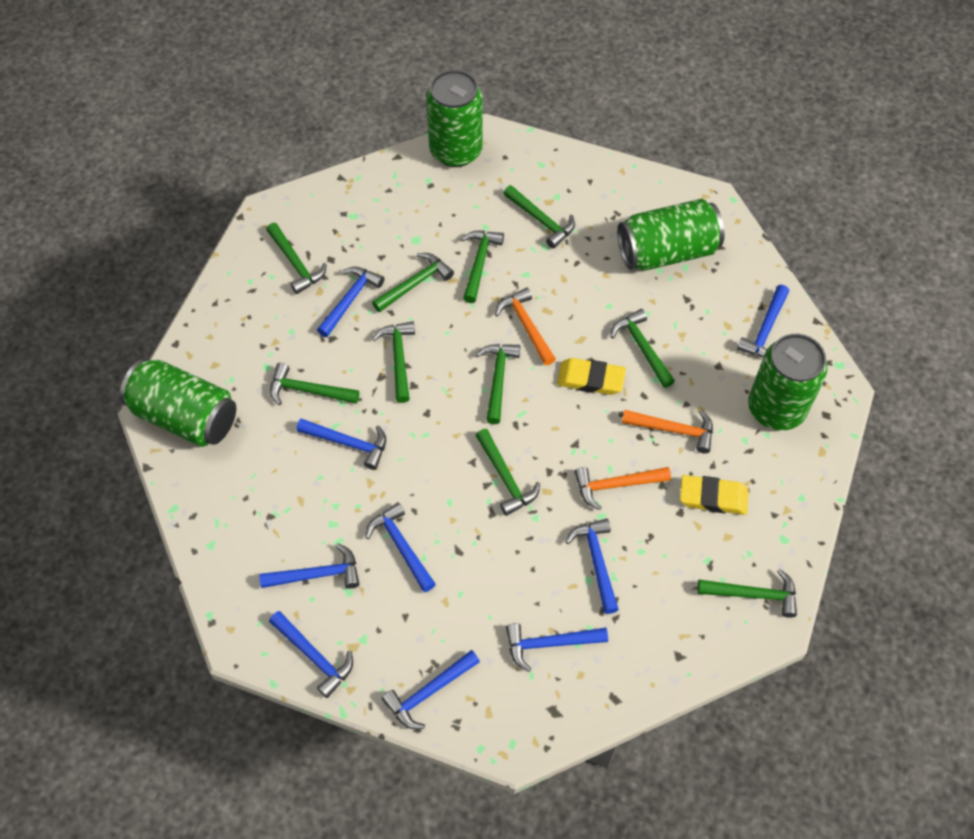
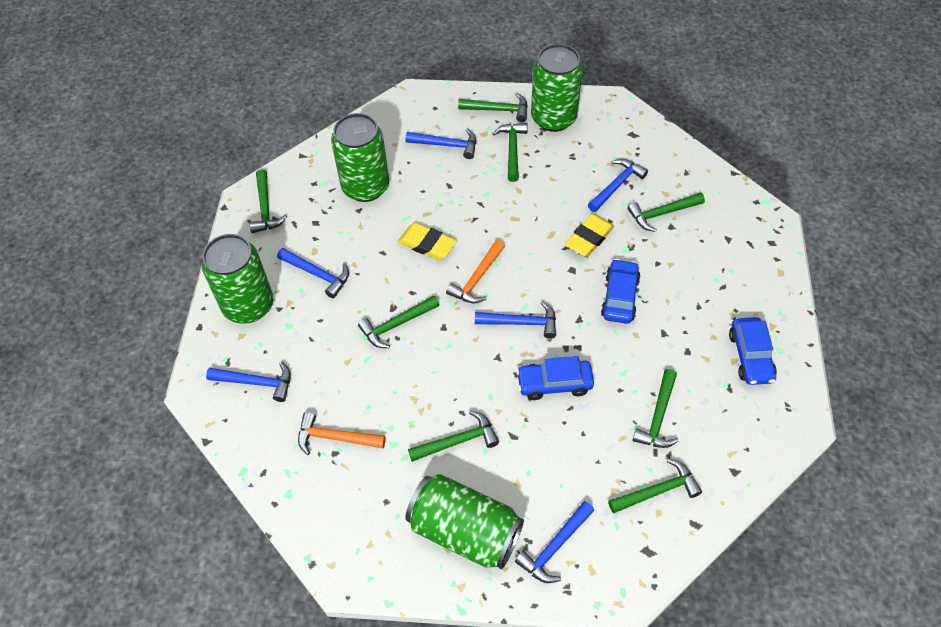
blue car: 0 -> 3
blue hammer: 9 -> 6
green hammer: 10 -> 8
orange hammer: 3 -> 2

